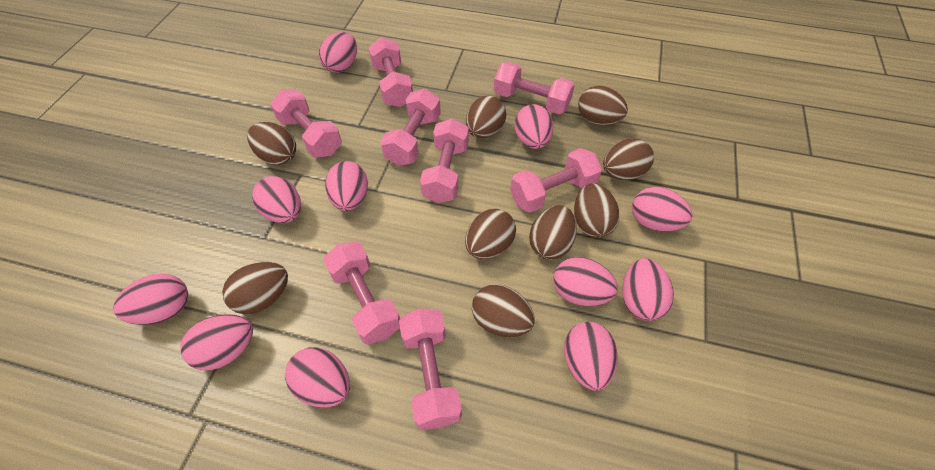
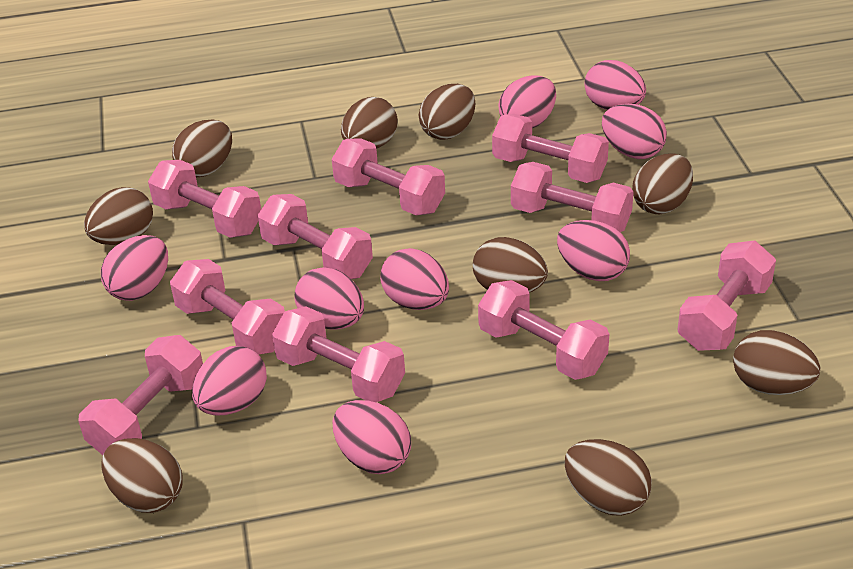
pink dumbbell: 8 -> 10
pink egg: 11 -> 9

